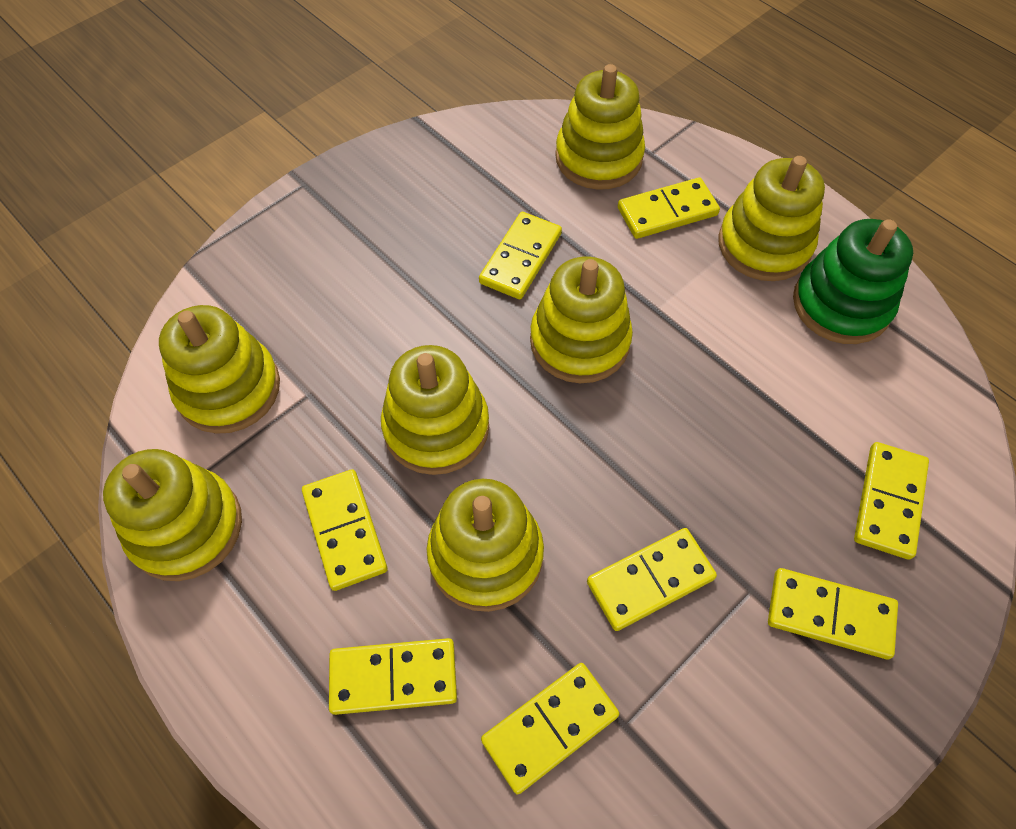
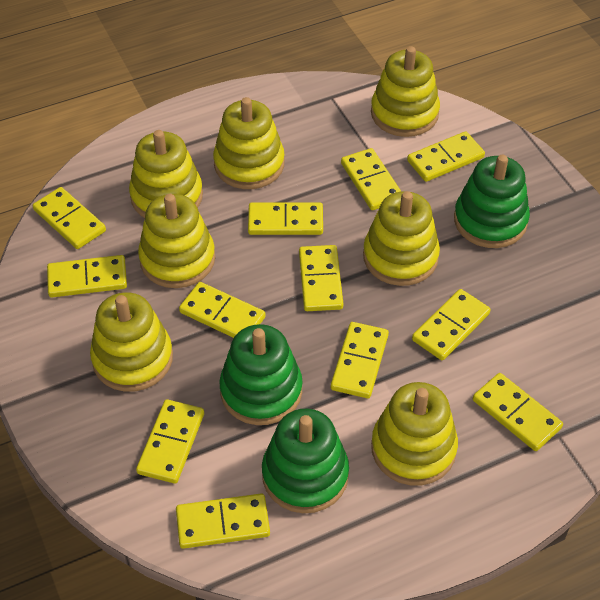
green stacking toy: 1 -> 3
yellow domino: 8 -> 12

